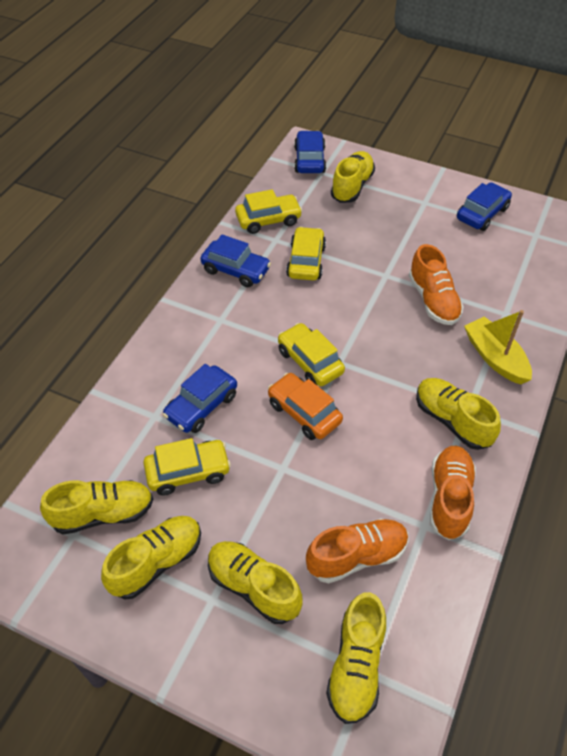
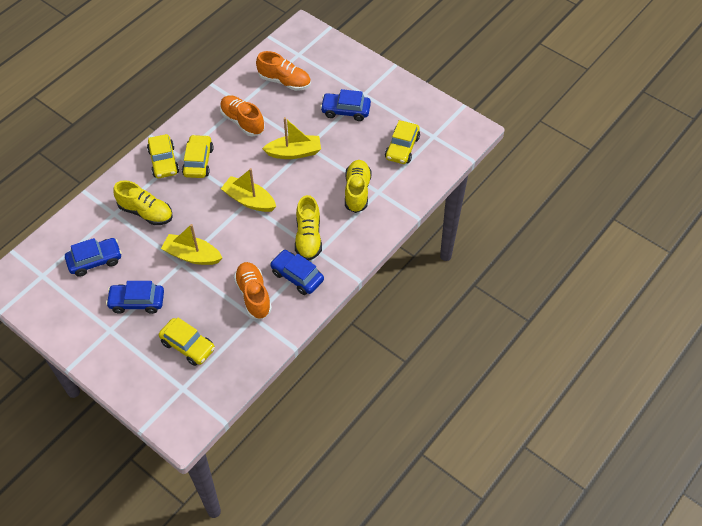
orange car: 1 -> 0
yellow boat: 1 -> 3
yellow shoe: 6 -> 3

